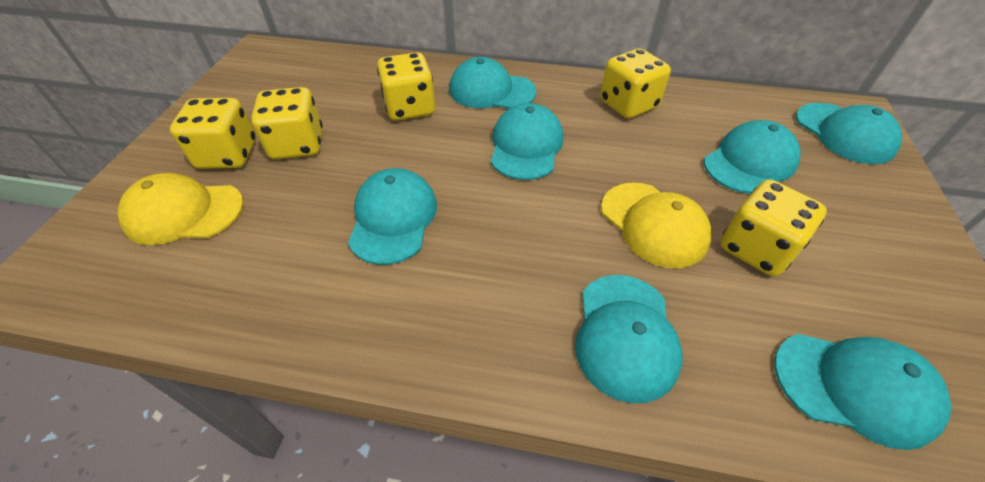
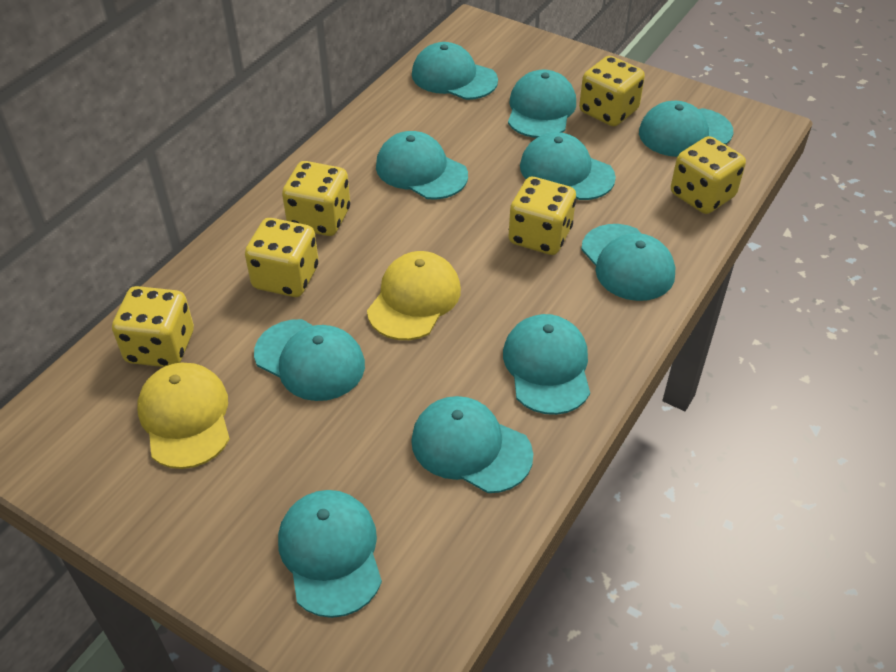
turquoise cap: 7 -> 10
yellow dice: 5 -> 6

